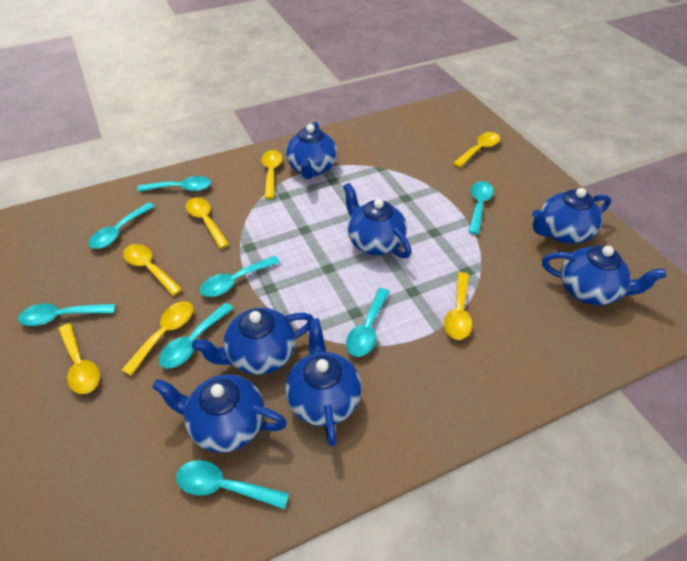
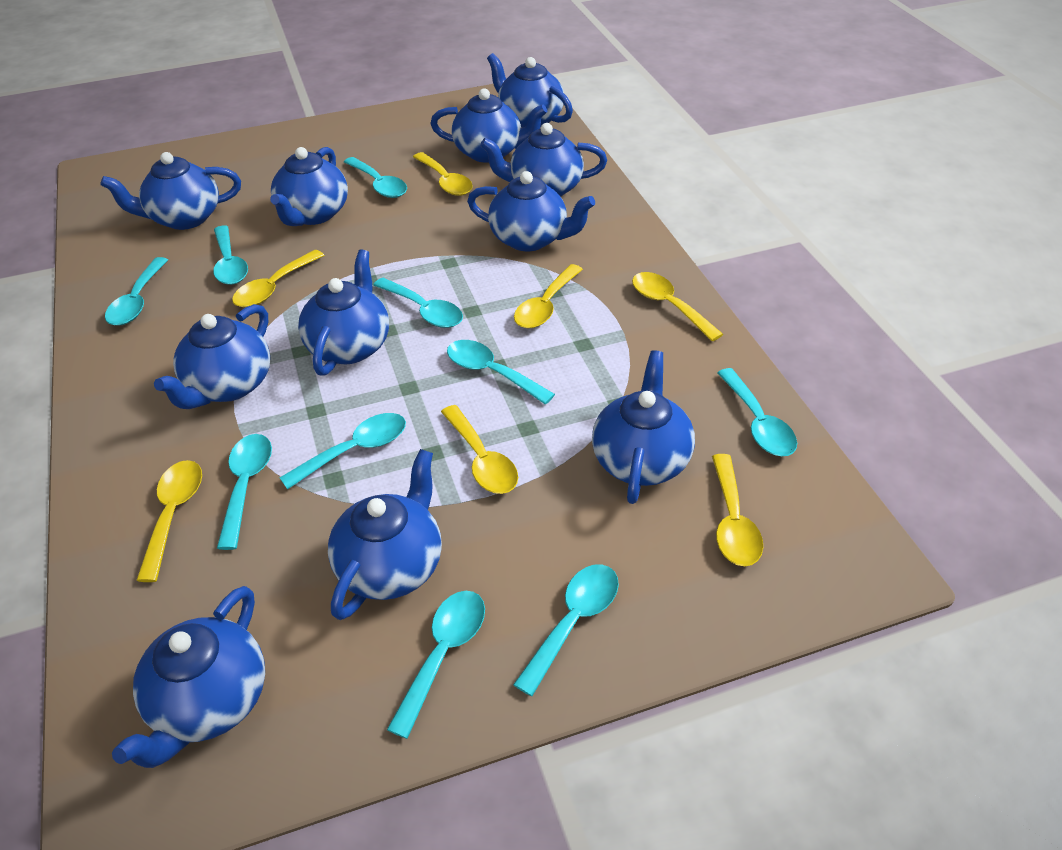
blue teapot: 7 -> 11
turquoise spoon: 8 -> 10

